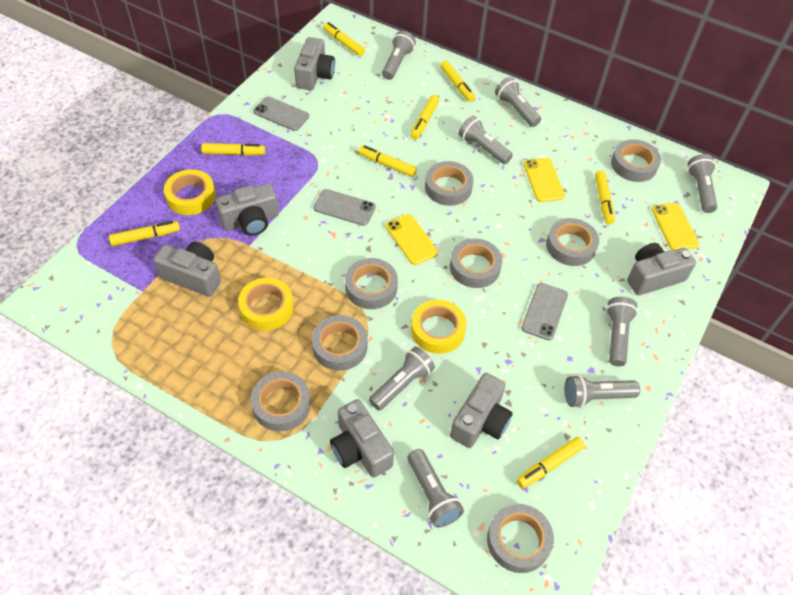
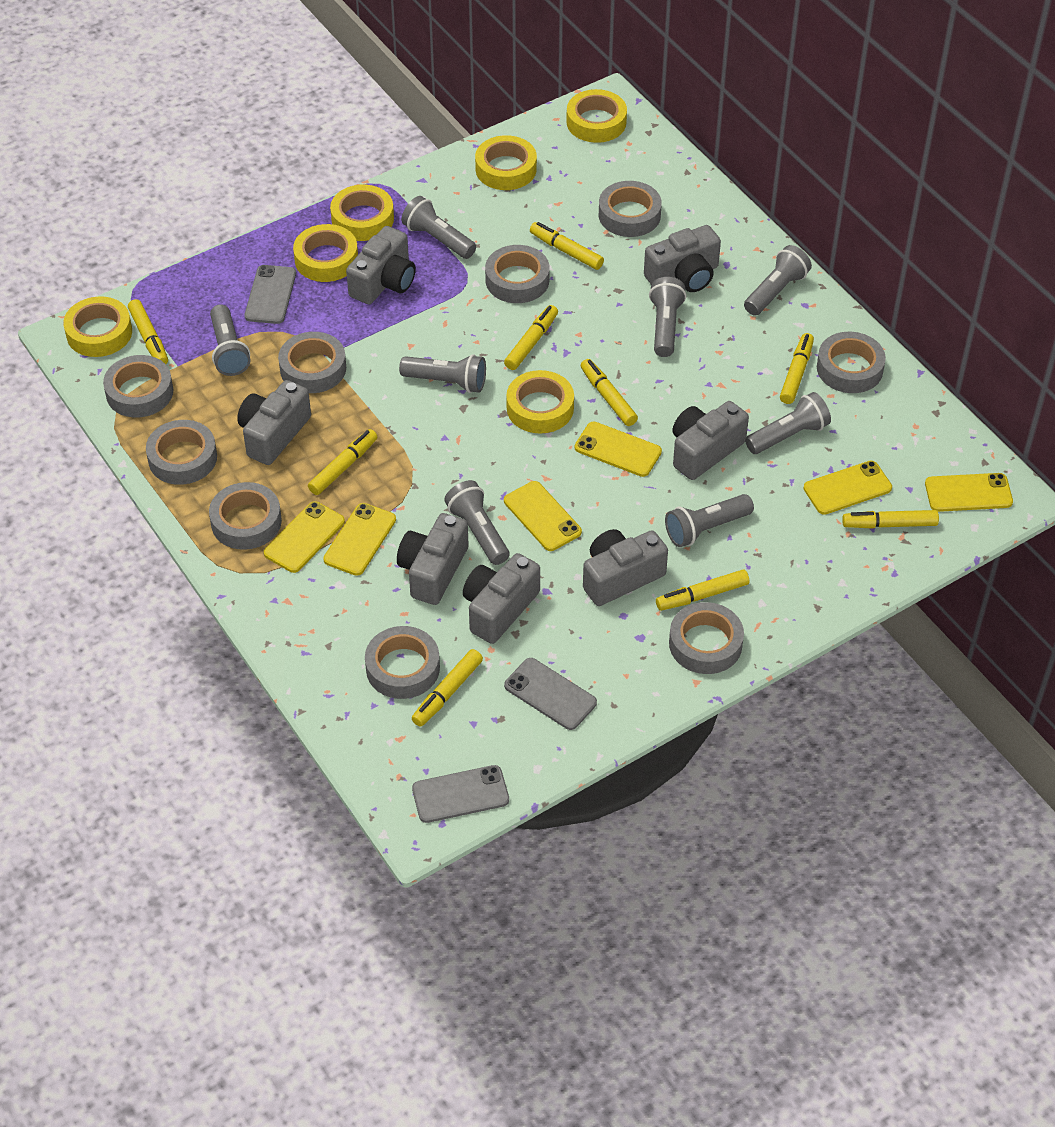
grey camera: 6 -> 7
grey tape: 8 -> 9
yellow marker: 8 -> 9
yellow phone: 3 -> 6
yellow tape: 3 -> 6

